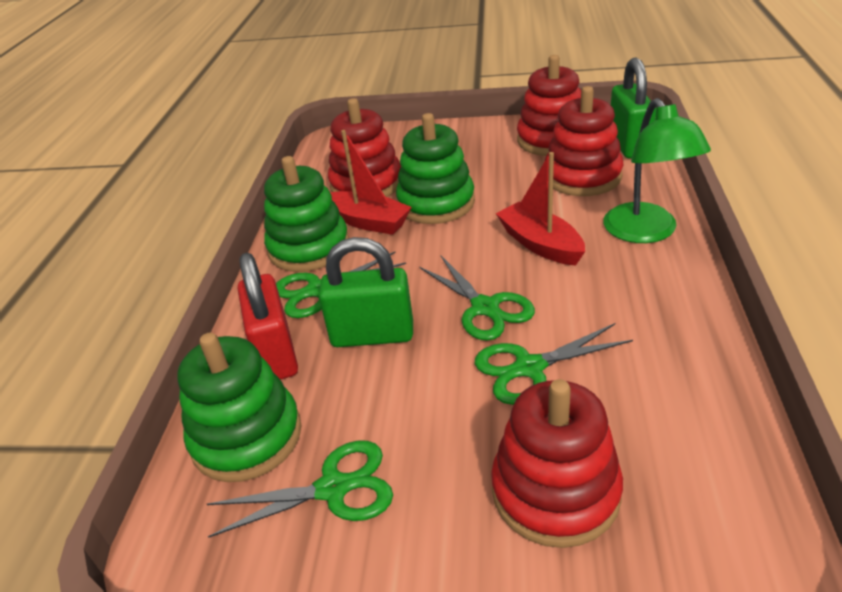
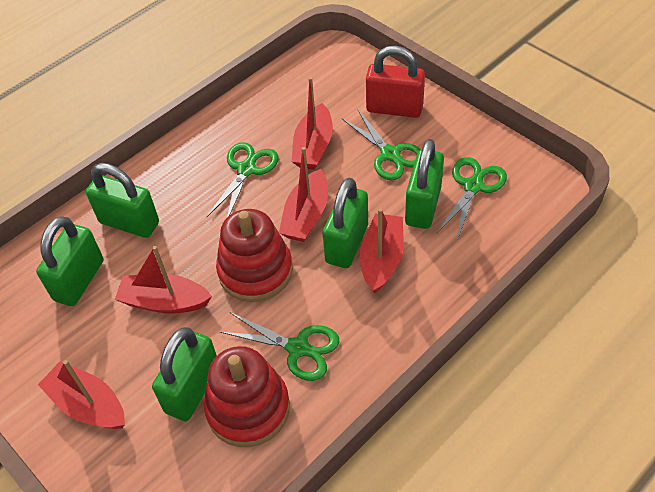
green lamp: 1 -> 0
green padlock: 2 -> 5
green stacking toy: 3 -> 0
red boat: 2 -> 5
red stacking toy: 4 -> 2

